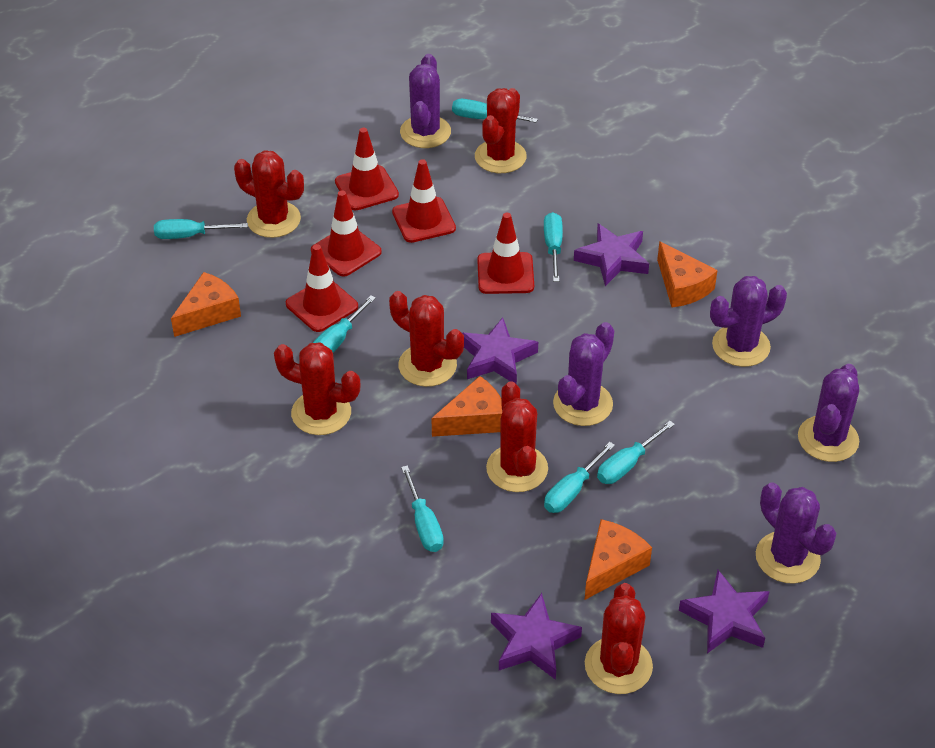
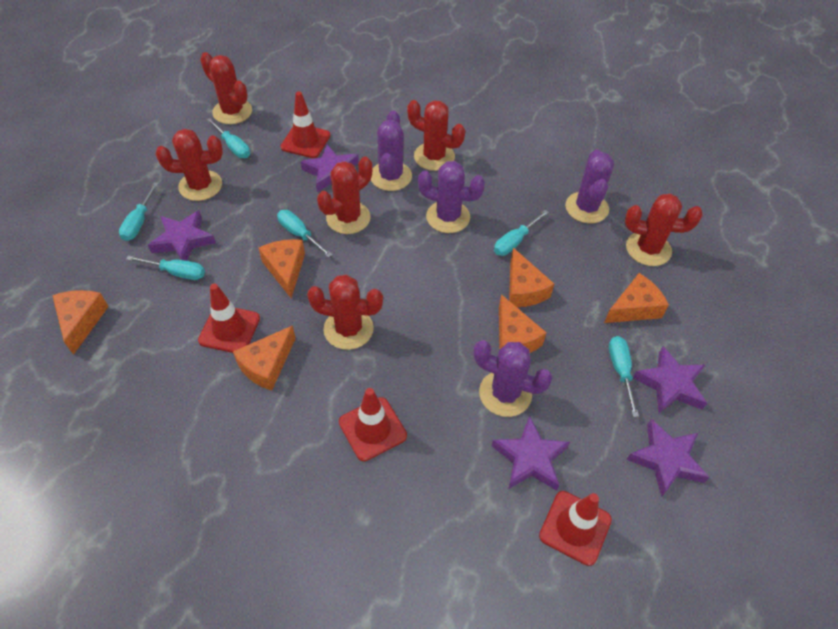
orange cheese: 4 -> 6
purple cactus: 5 -> 4
purple star: 4 -> 5
red traffic cone: 5 -> 4
turquoise screwdriver: 7 -> 6

